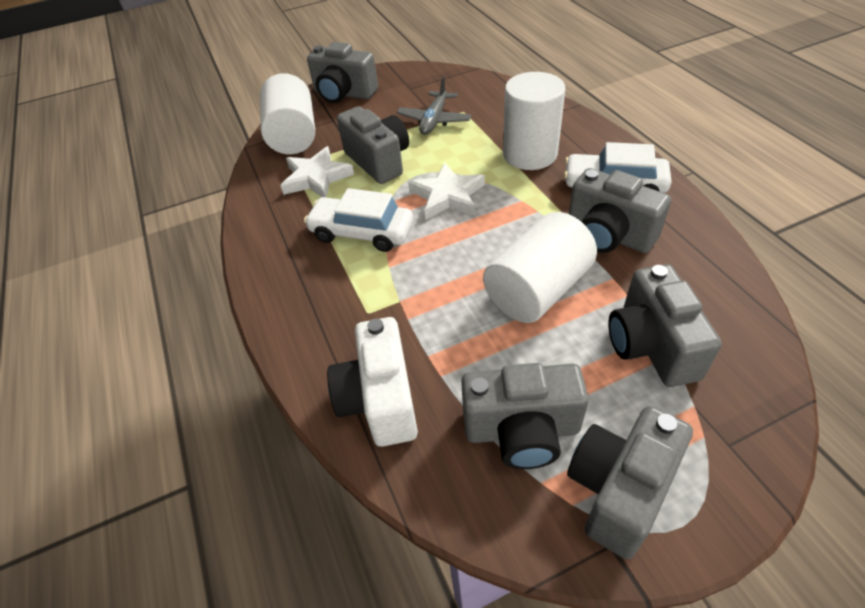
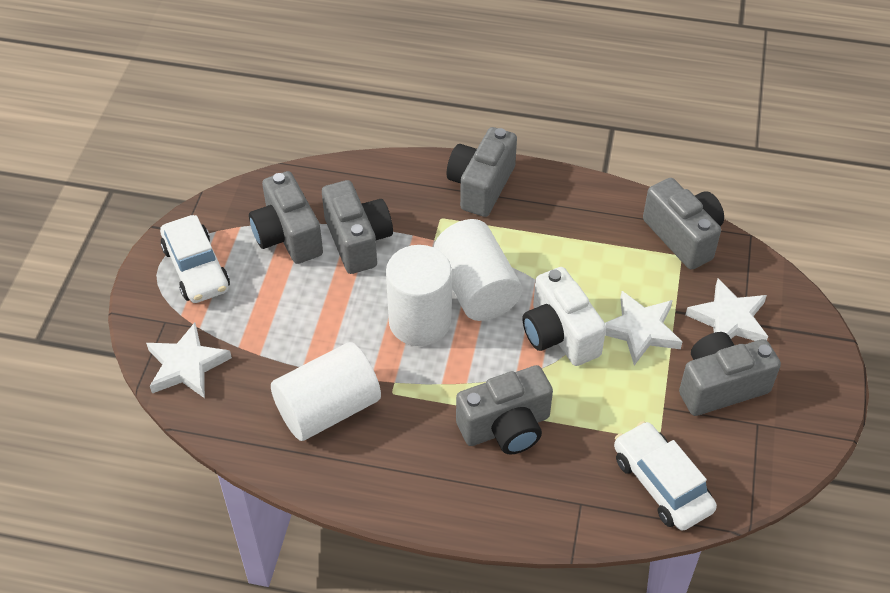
grey plane: 1 -> 0
white star: 2 -> 3

